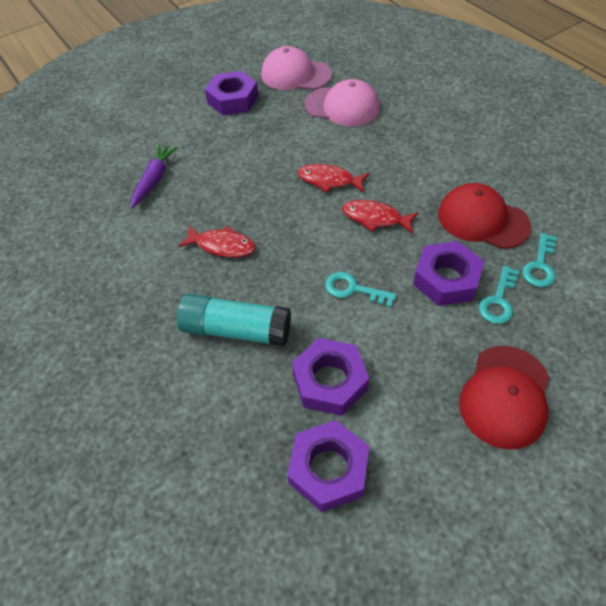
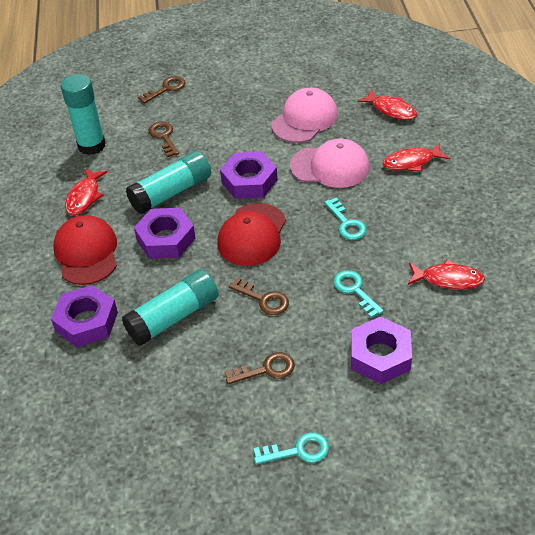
brown key: 0 -> 4
purple carrot: 1 -> 0
red fish: 3 -> 4
turquoise glue stick: 1 -> 3

